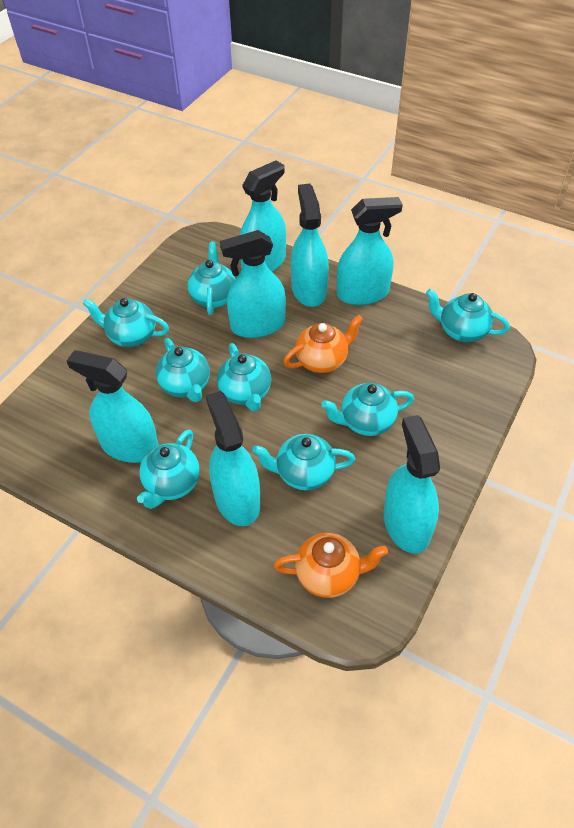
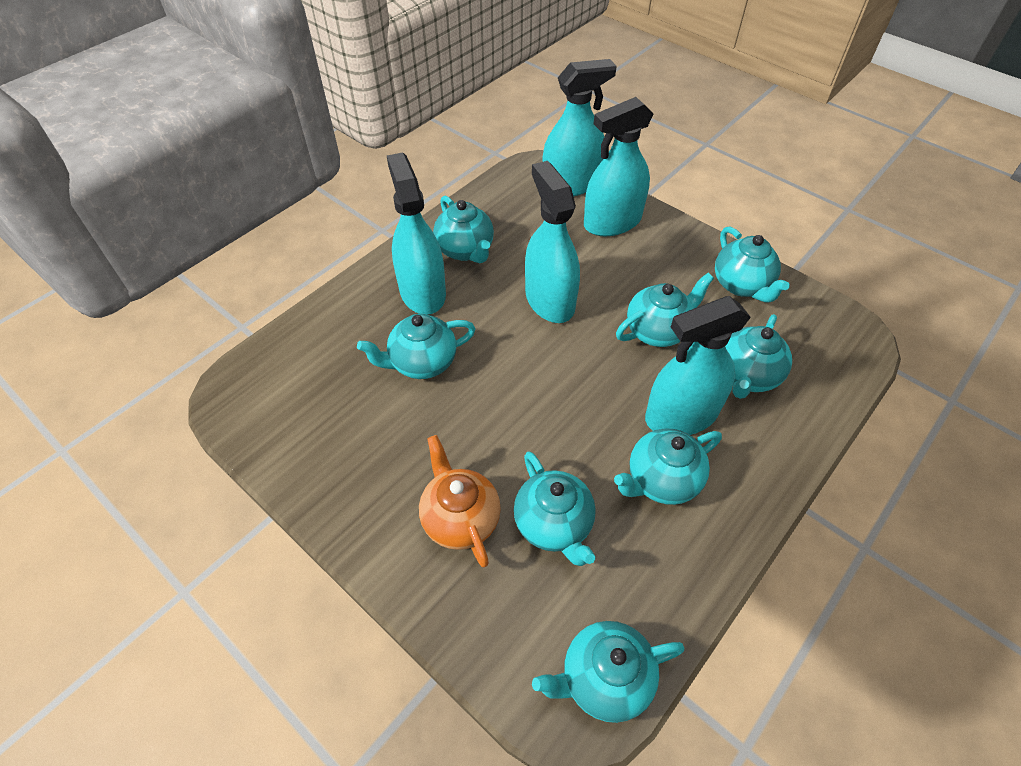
orange teapot: 2 -> 1
turquoise spray bottle: 7 -> 5

